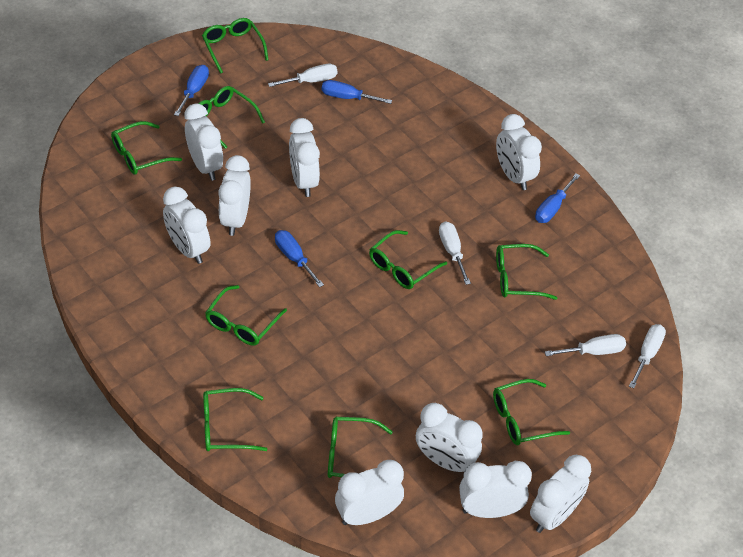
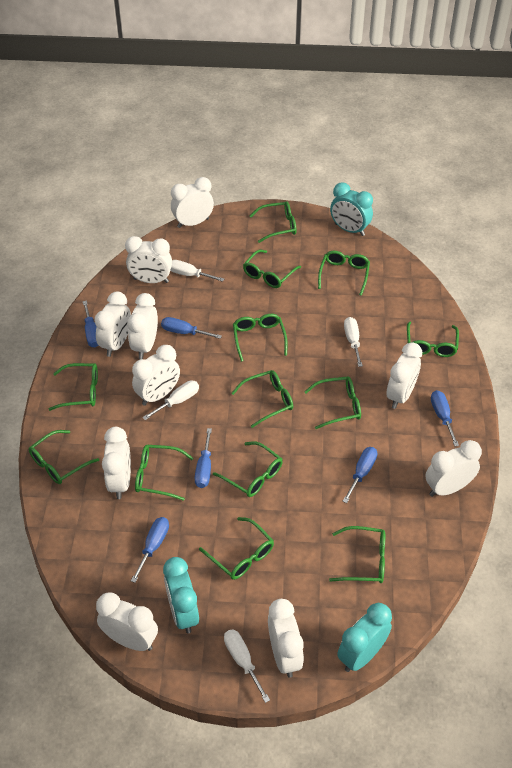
blue screwdriver: 4 -> 6
green glasses: 9 -> 13
turquoise clock: 0 -> 3
white clock: 9 -> 10

